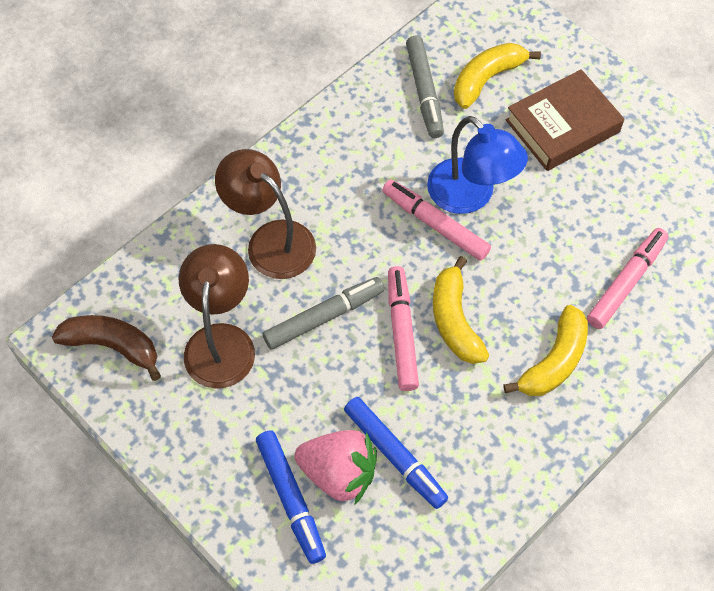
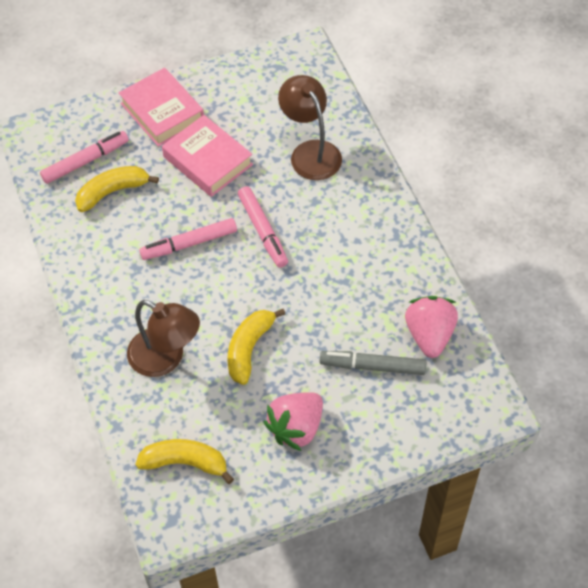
blue lamp: 1 -> 0
blue marker: 2 -> 0
brown banana: 1 -> 0
brown book: 1 -> 0
grey marker: 2 -> 1
pink book: 0 -> 2
pink strawberry: 1 -> 2

